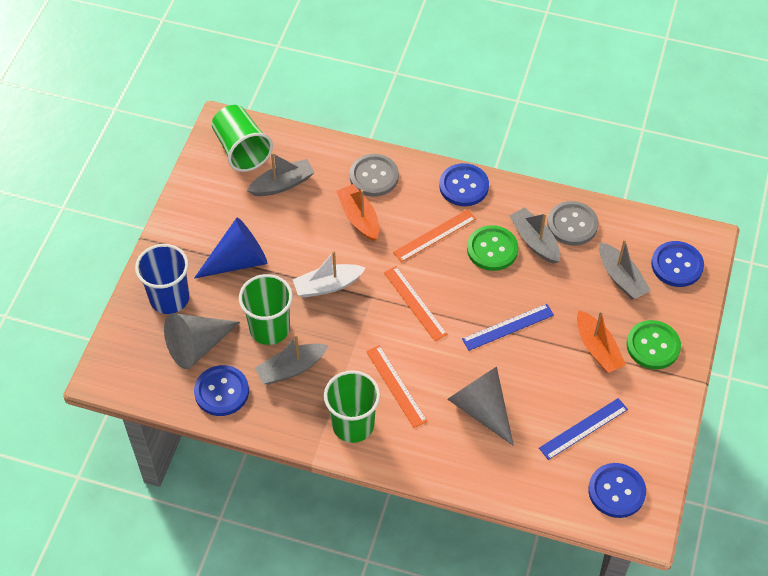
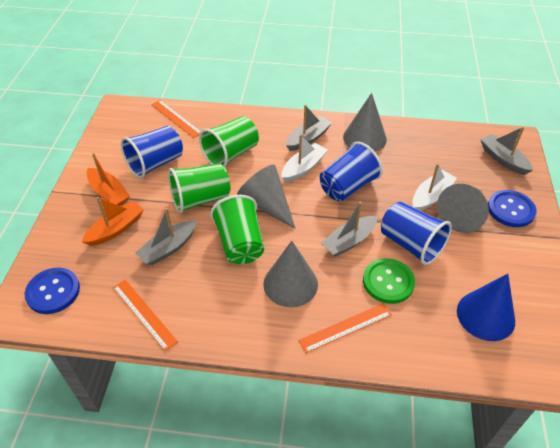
blue button: 4 -> 2
blue cup: 1 -> 3
blue ruler: 2 -> 0
green button: 2 -> 1
grey button: 2 -> 0
grey cone: 2 -> 4
white boat: 1 -> 2

